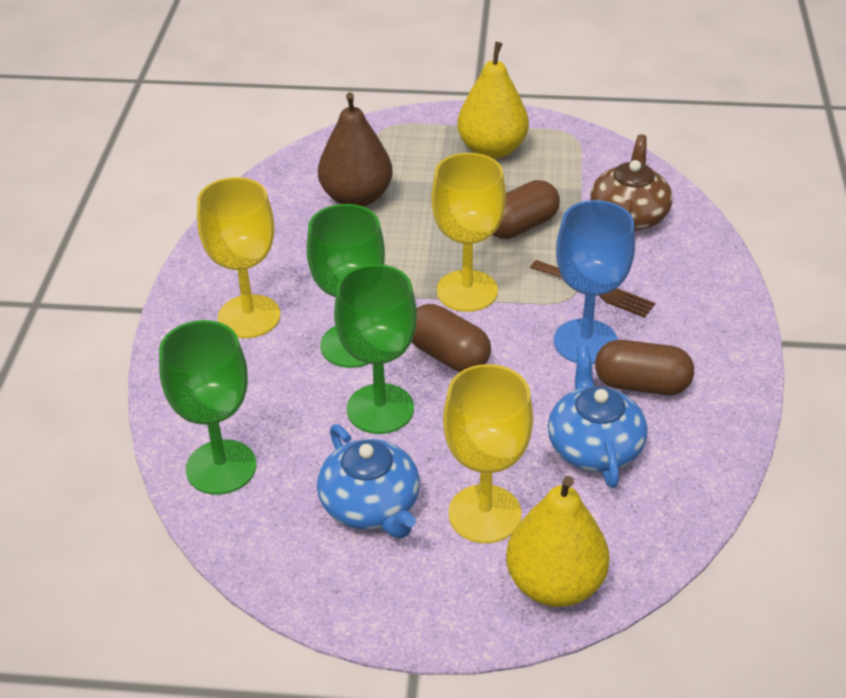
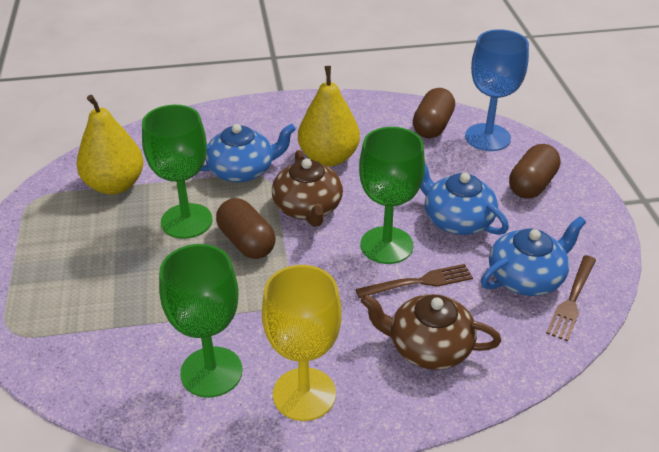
blue teapot: 2 -> 3
brown fork: 1 -> 2
brown pear: 1 -> 0
brown teapot: 1 -> 2
yellow goblet: 3 -> 1

